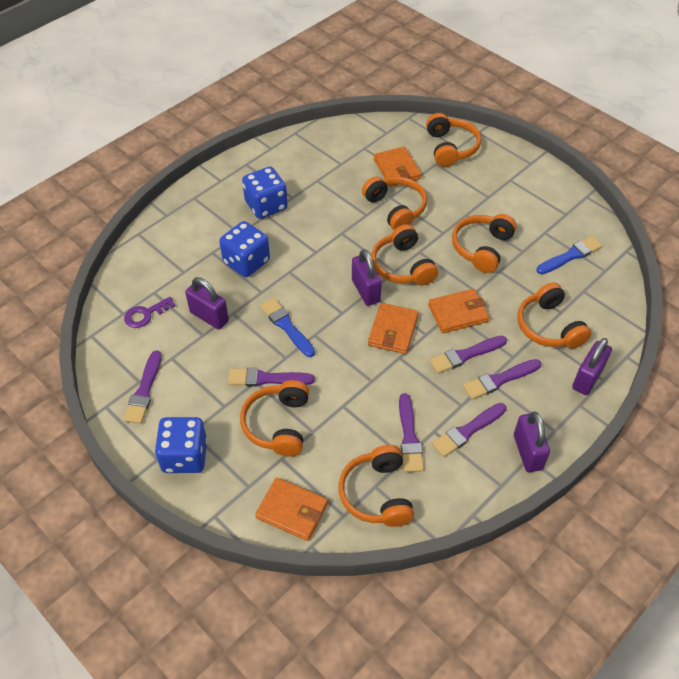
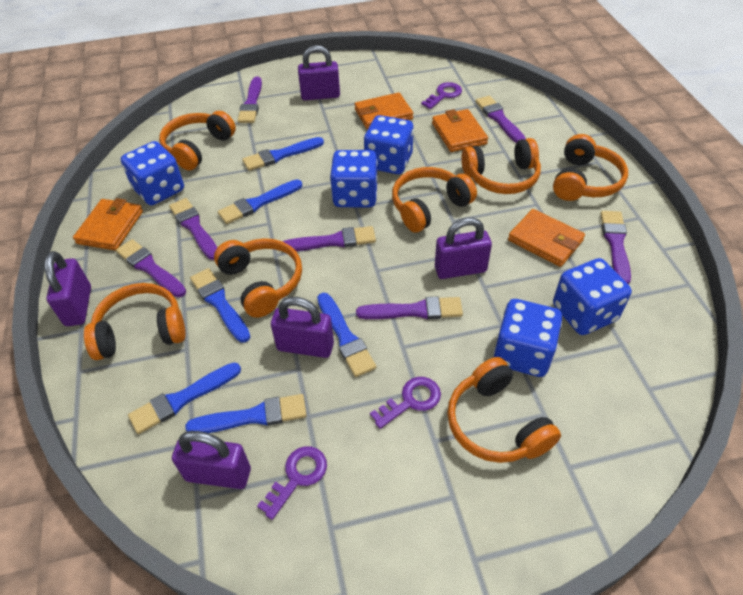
blue brush: 2 -> 6
blue dice: 3 -> 5
purple brush: 6 -> 7
purple key: 1 -> 3
purple padlock: 4 -> 5

